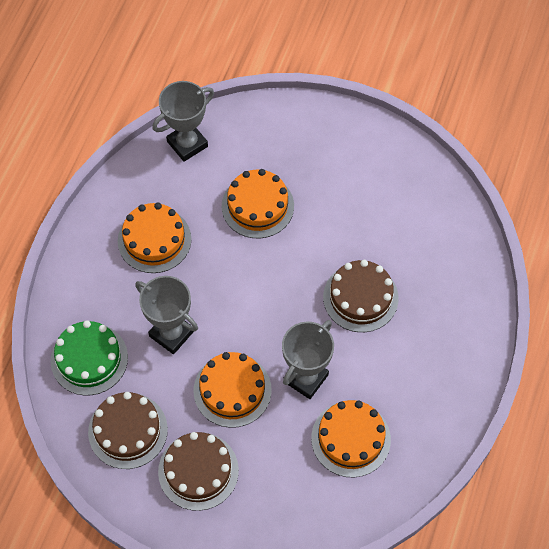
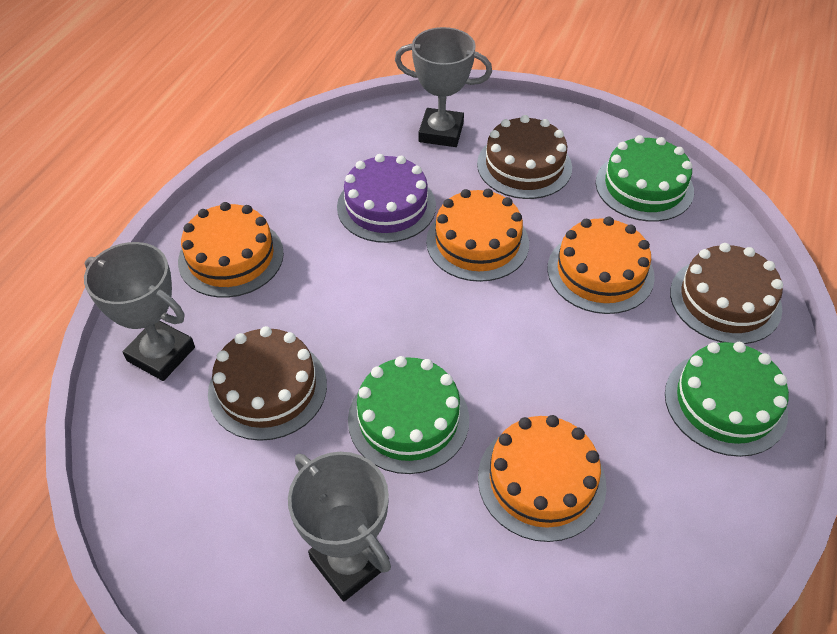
green cake: 1 -> 3
purple cake: 0 -> 1

